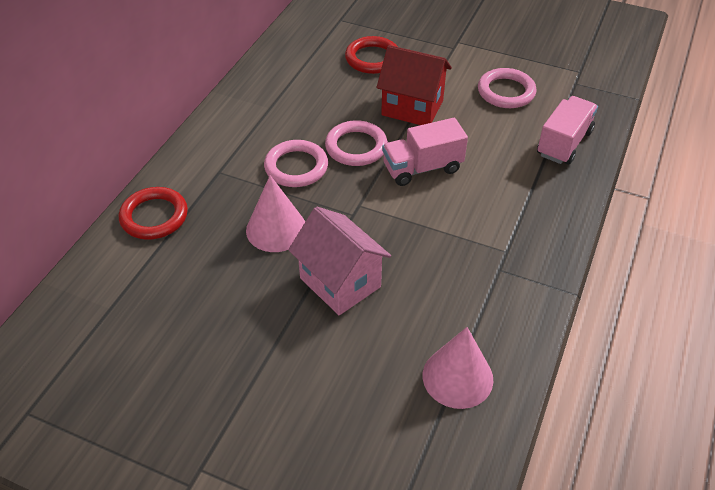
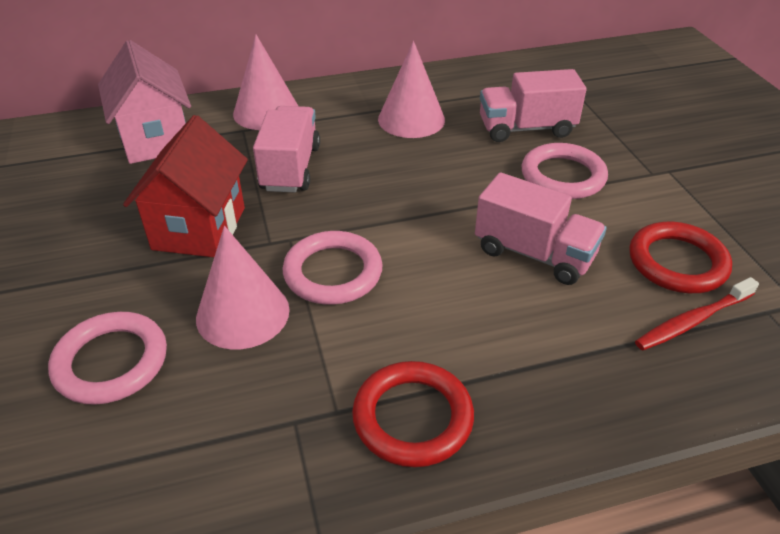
pink cone: 2 -> 3
pink truck: 2 -> 3
red toothbrush: 0 -> 1

